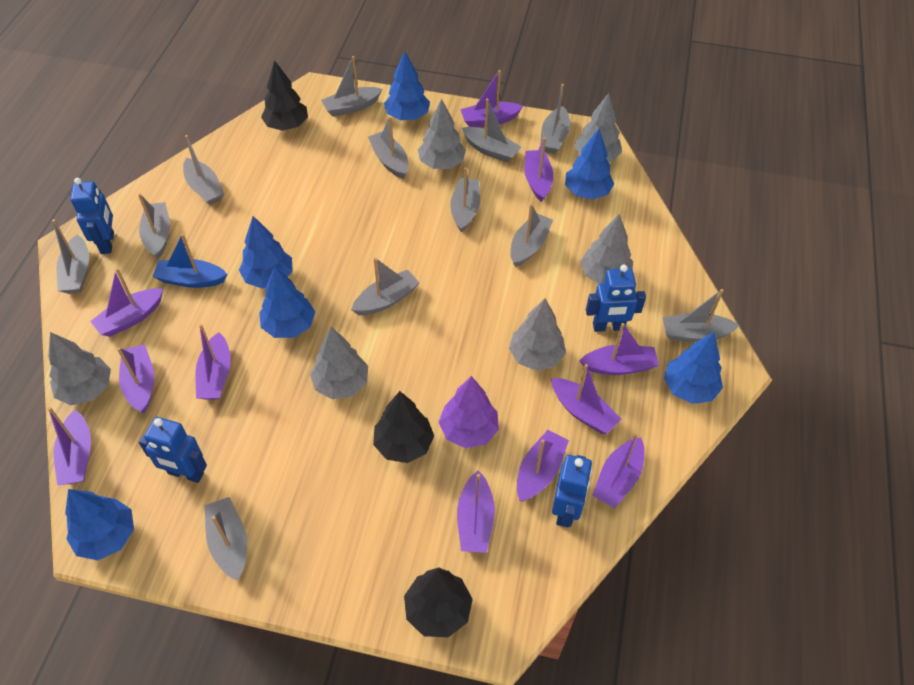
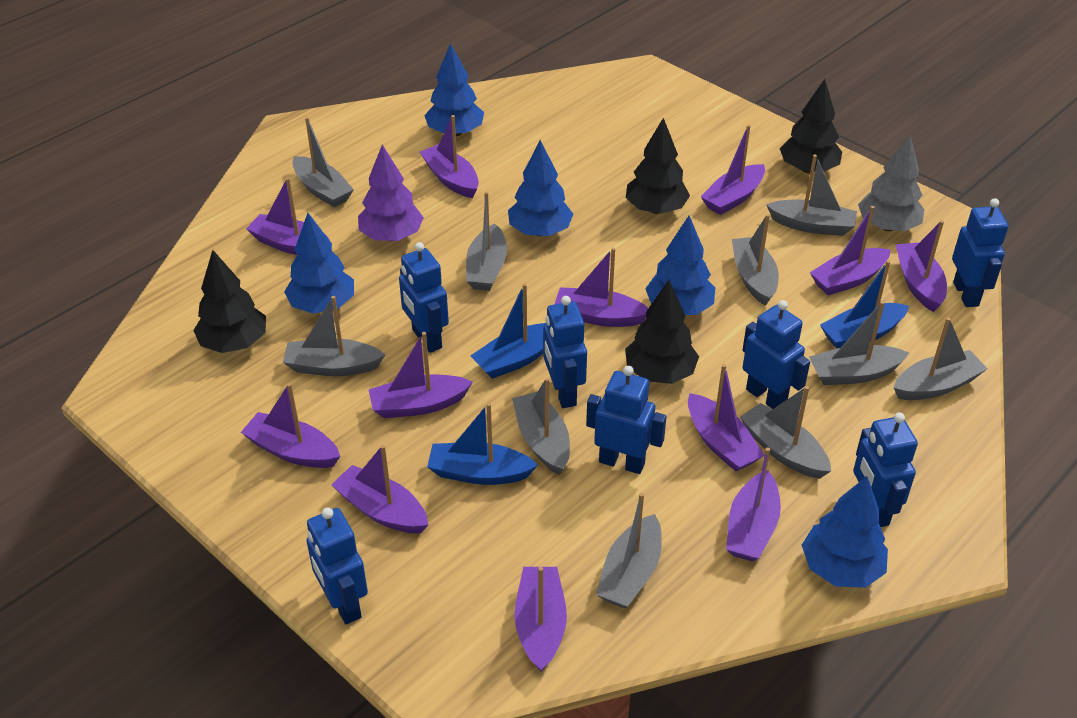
black tree: 3 -> 4
blue boat: 1 -> 3
blue robot: 4 -> 7
blue tree: 6 -> 5
grey boat: 12 -> 10
grey tree: 6 -> 1
purple boat: 11 -> 12

